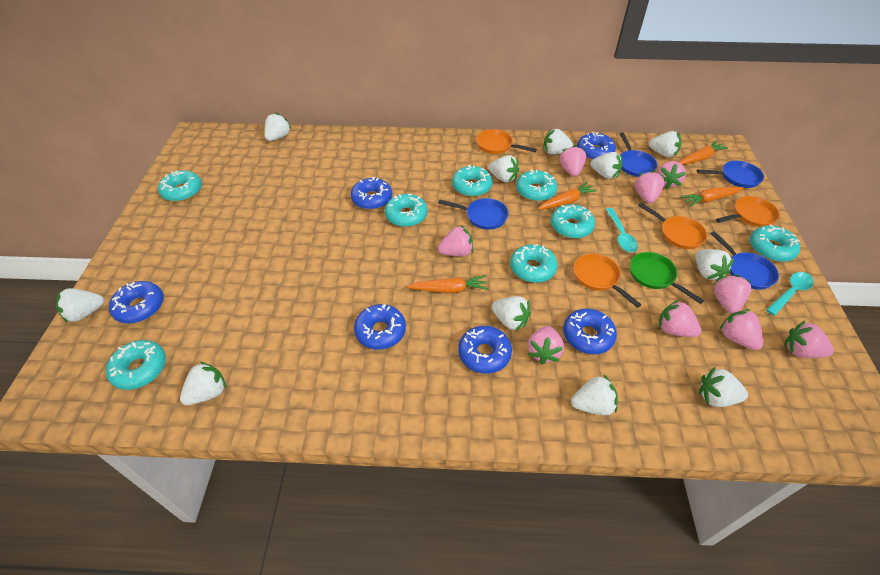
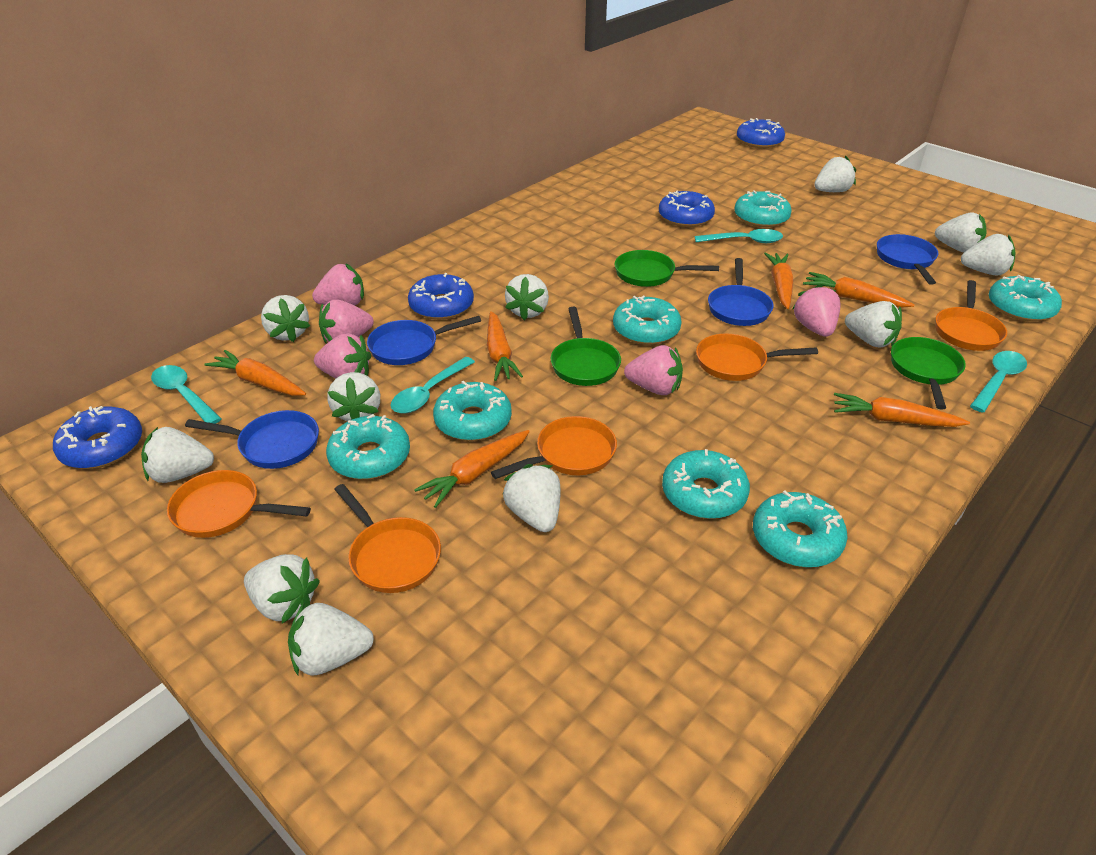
blue donut: 6 -> 4
green pan: 1 -> 3
orange carrot: 4 -> 6
orange pan: 4 -> 5
pink strawberry: 9 -> 5
turquoise donut: 8 -> 7
turquoise spoon: 2 -> 4

